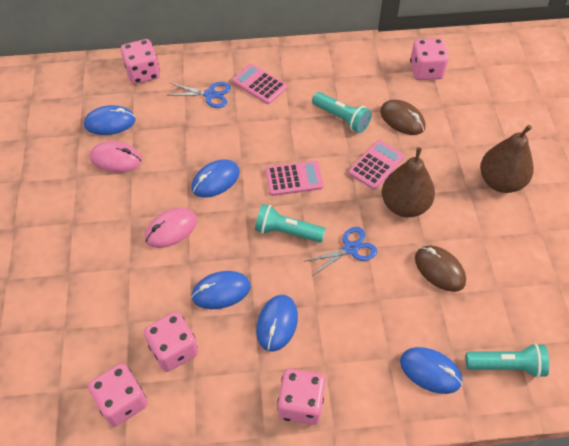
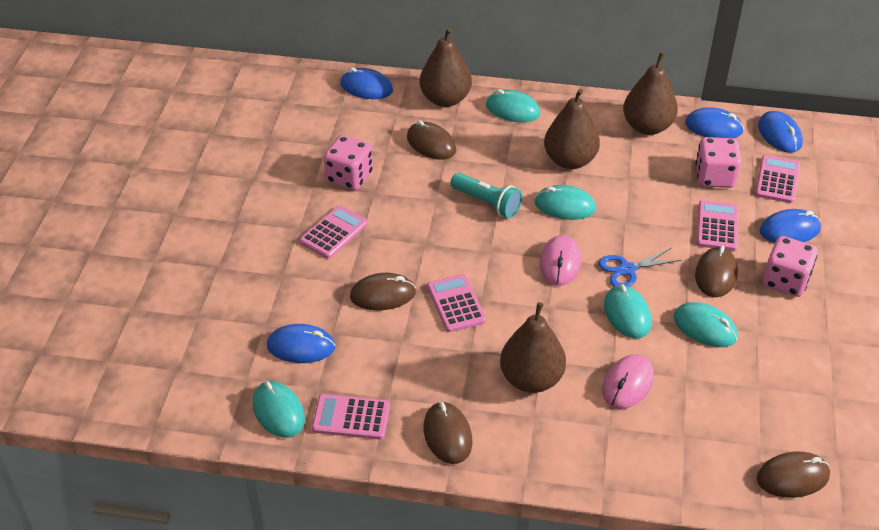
blue scissors: 2 -> 1
brown mouse: 2 -> 5
brown pear: 2 -> 4
pink calculator: 3 -> 5
pink dice: 5 -> 3
turquoise flashlight: 3 -> 1
turquoise mouse: 0 -> 5

